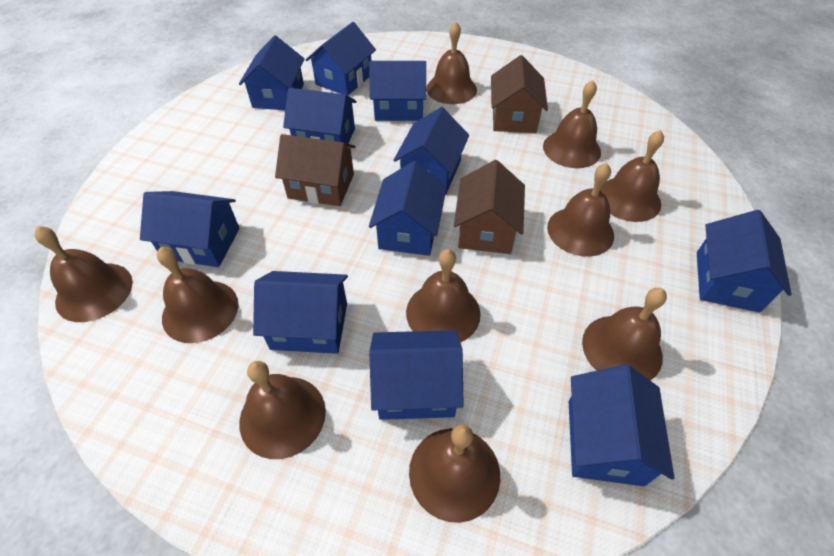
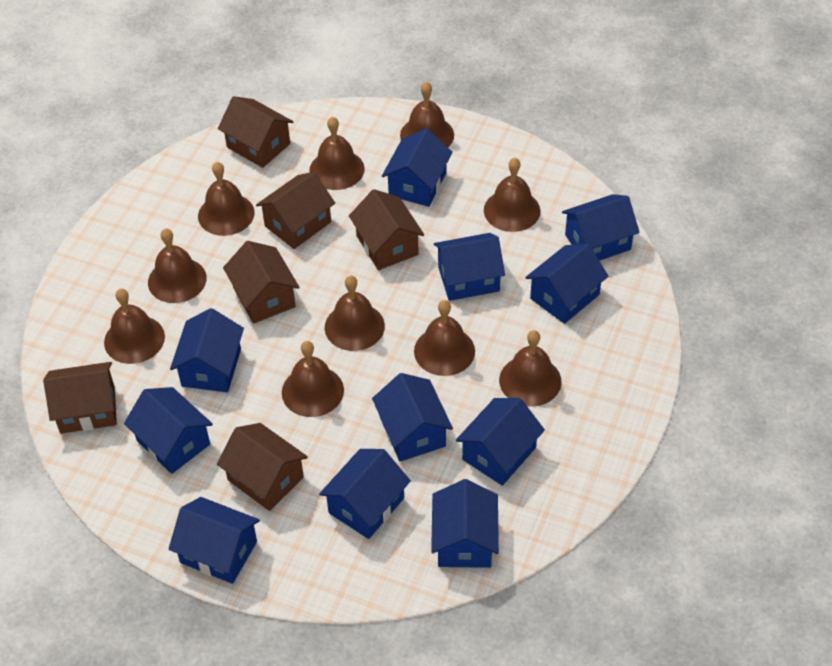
brown house: 3 -> 6

